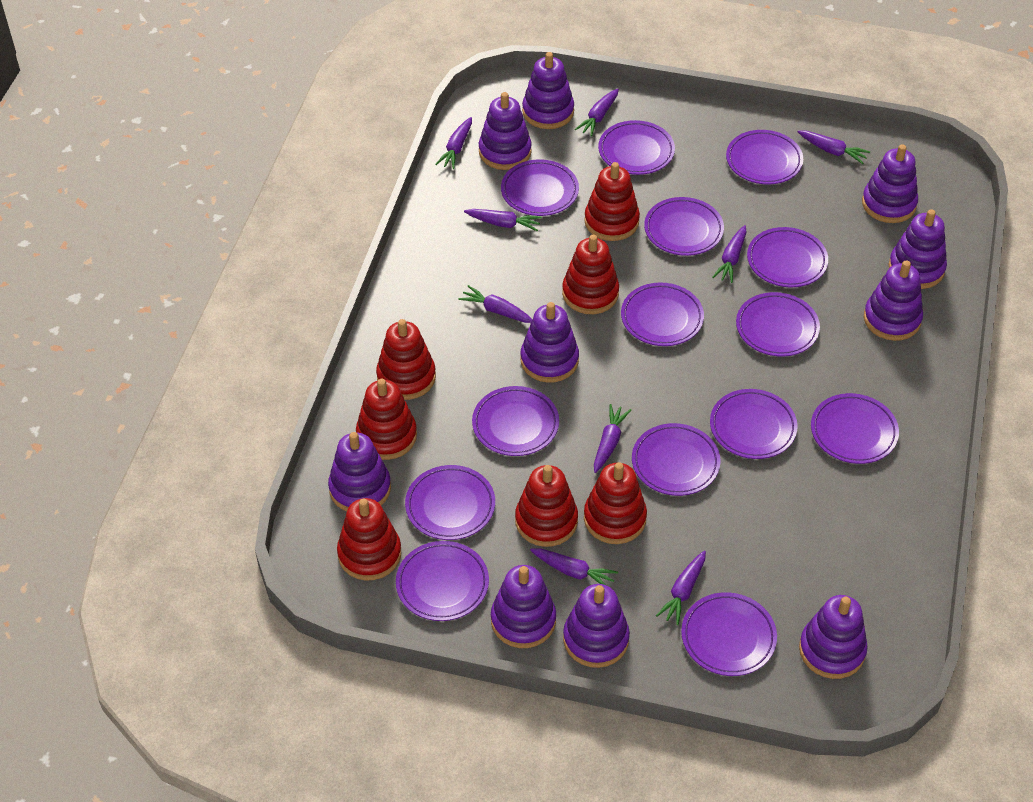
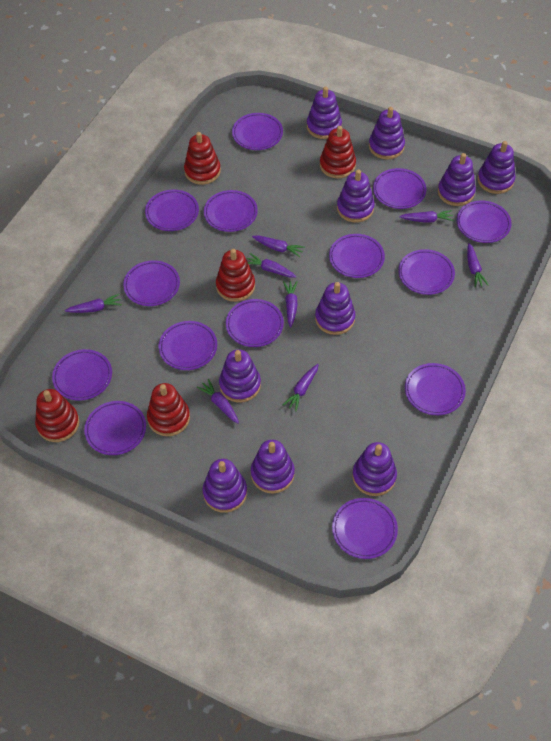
purple carrot: 9 -> 8
red stacking toy: 7 -> 5

